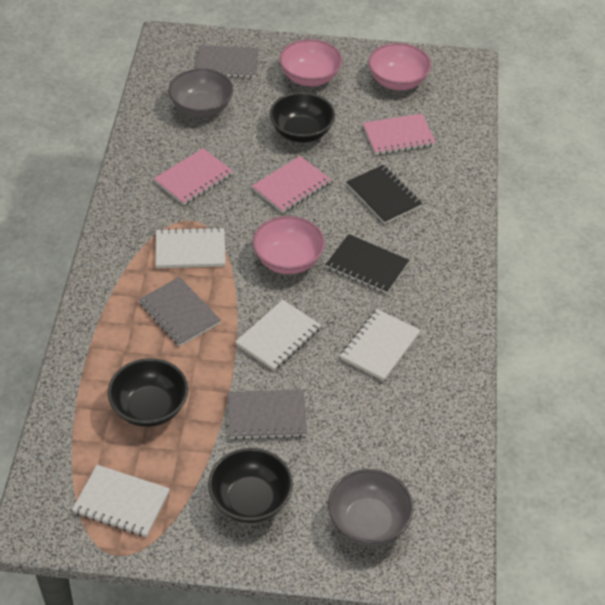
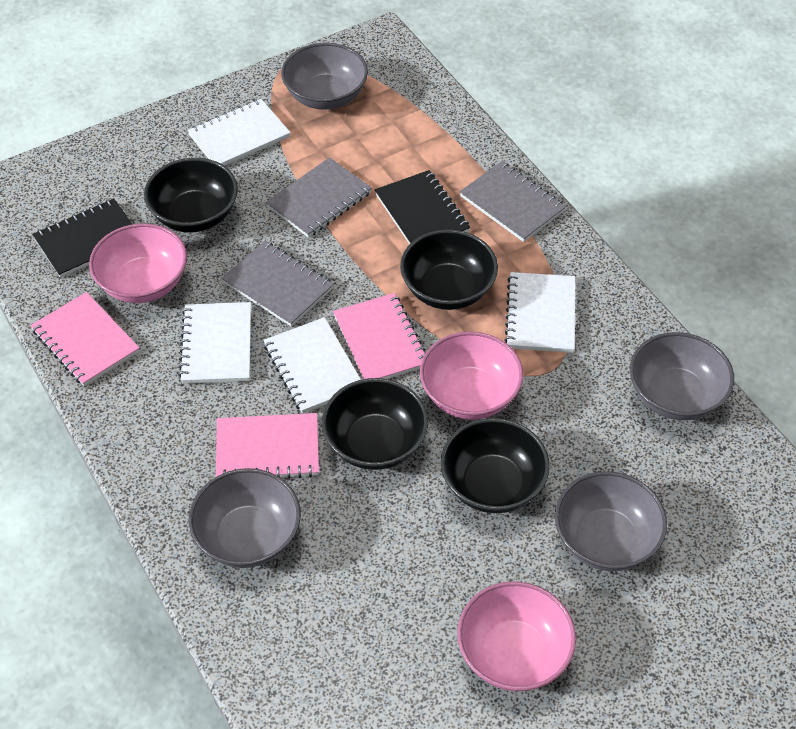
black bowl: 3 -> 4
grey bowl: 2 -> 4

